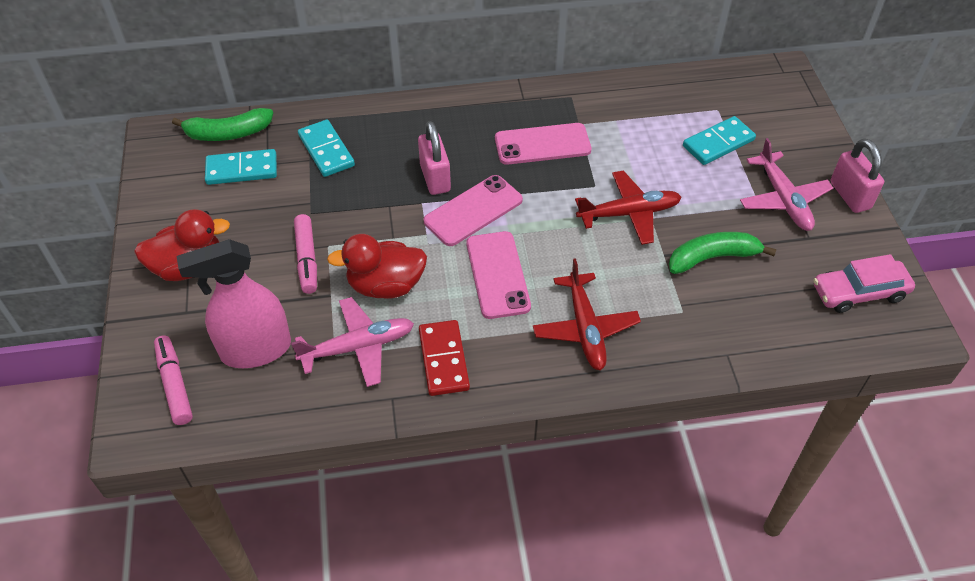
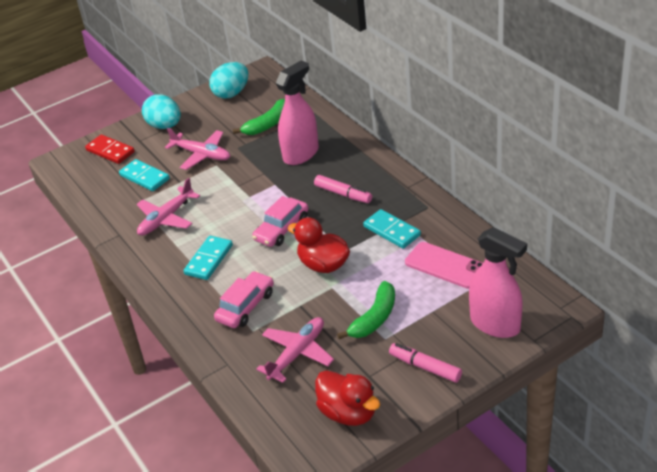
pink car: 1 -> 2
pink padlock: 2 -> 0
pink phone: 3 -> 1
pink plane: 2 -> 3
pink spray bottle: 1 -> 2
red plane: 2 -> 0
turquoise egg: 0 -> 2

